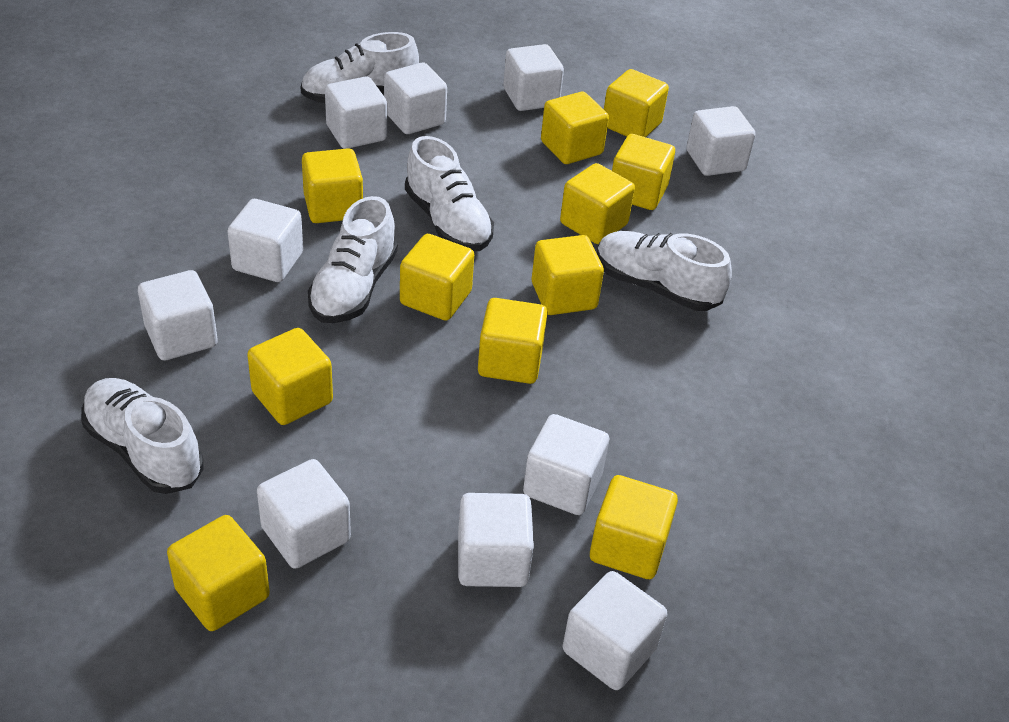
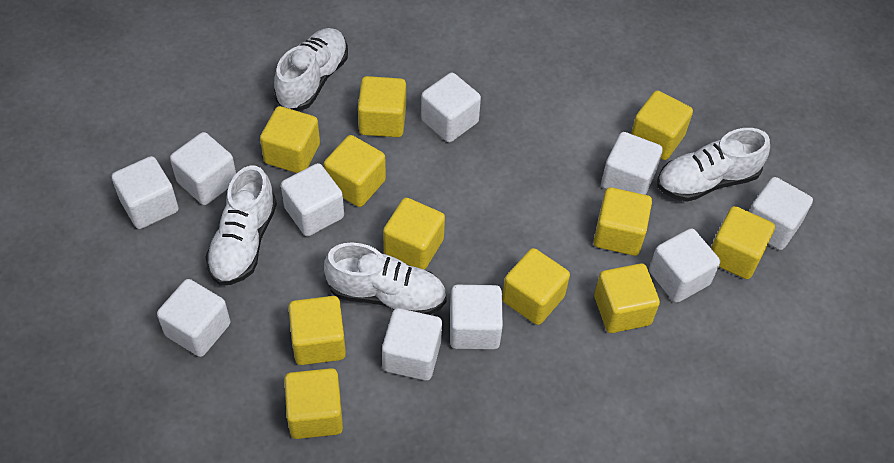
white shoe: 5 -> 4

